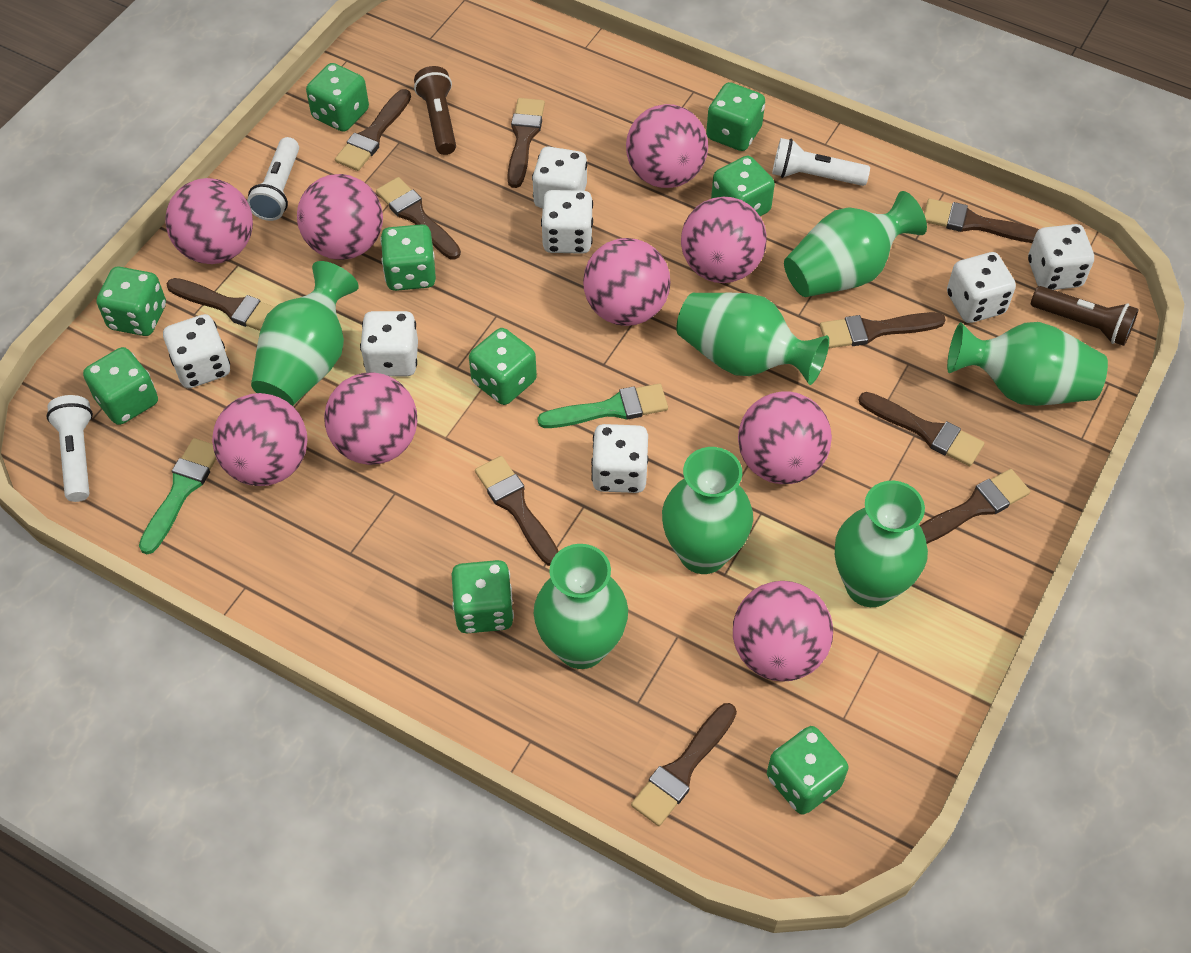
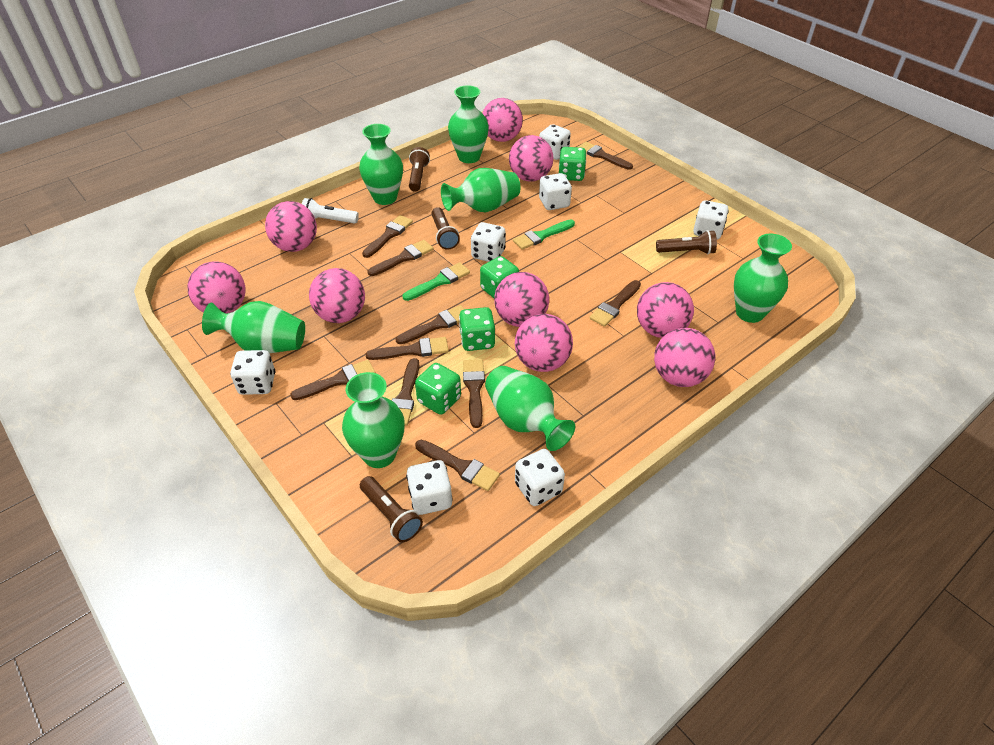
brown flashlight: 2 -> 4
green dice: 9 -> 4
white flashlight: 3 -> 1

